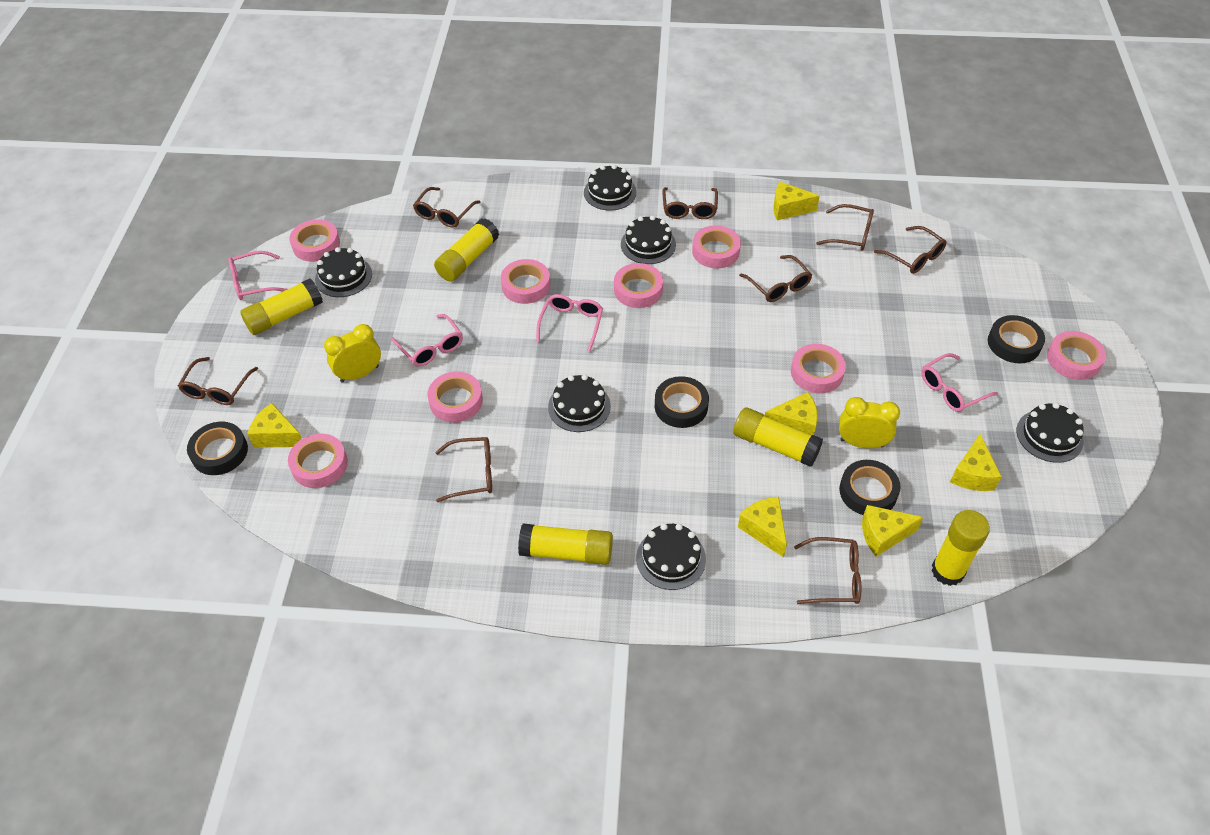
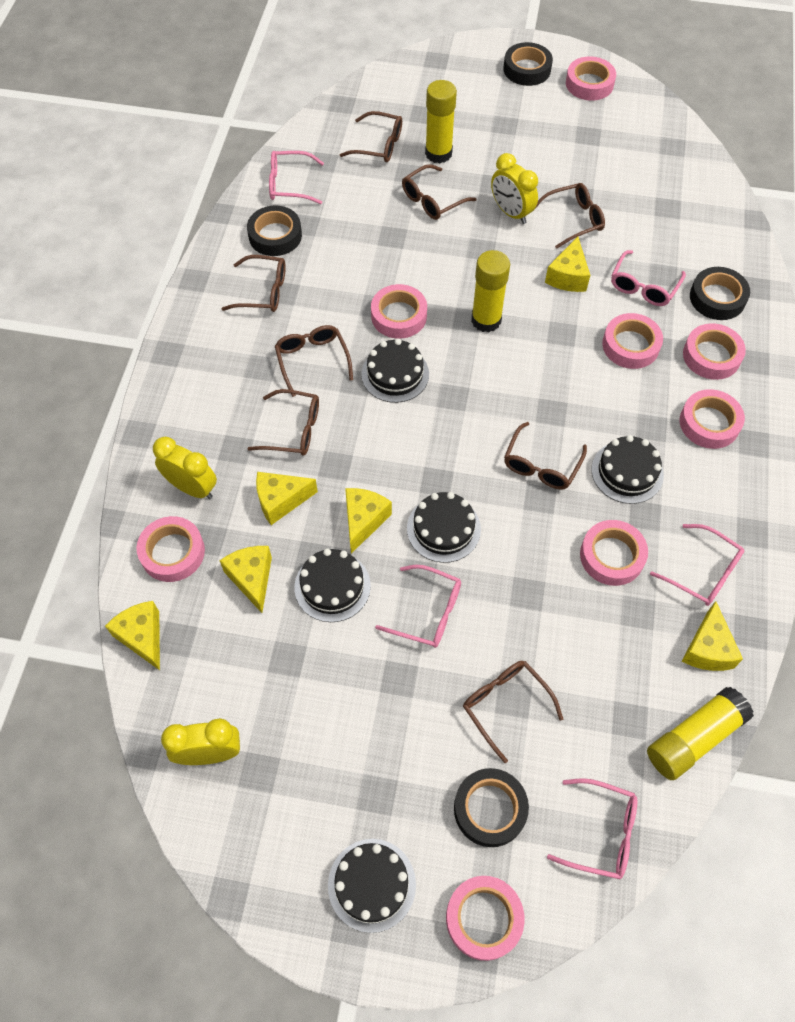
black cake: 6 -> 5
pink glasses: 4 -> 5
yellow clock: 2 -> 3
yellow glue stick: 5 -> 3

